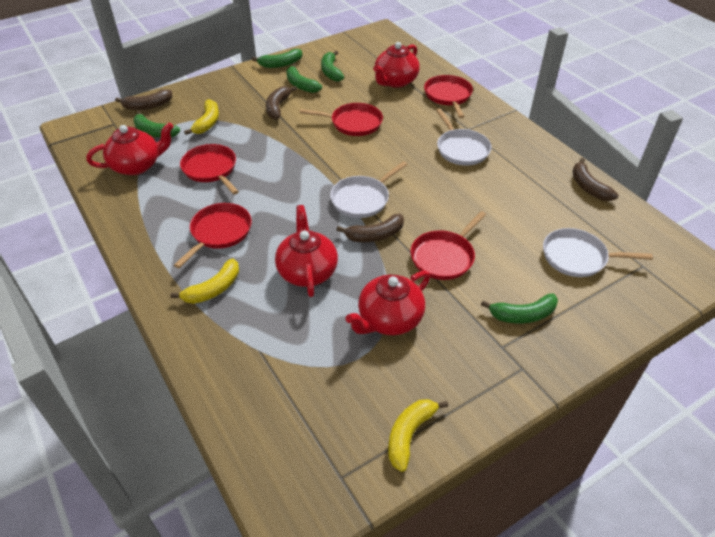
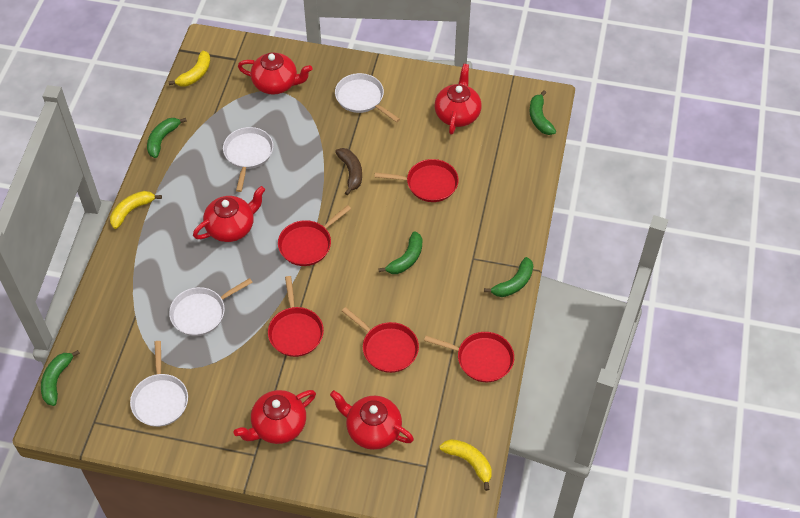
brown banana: 4 -> 1
red teapot: 4 -> 5
white pan: 3 -> 4

